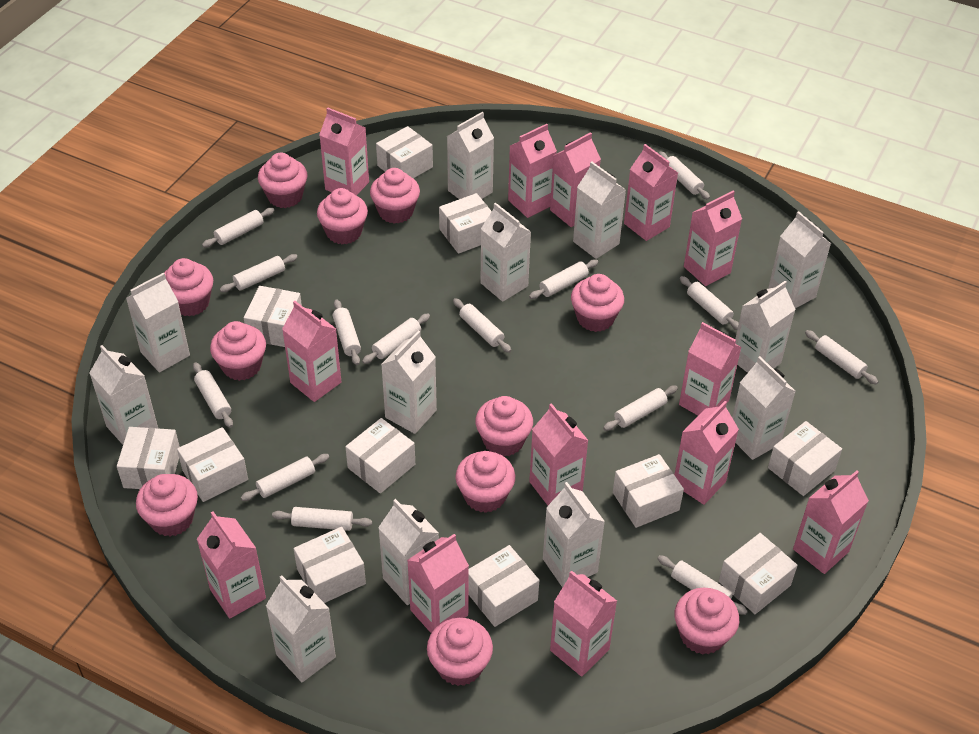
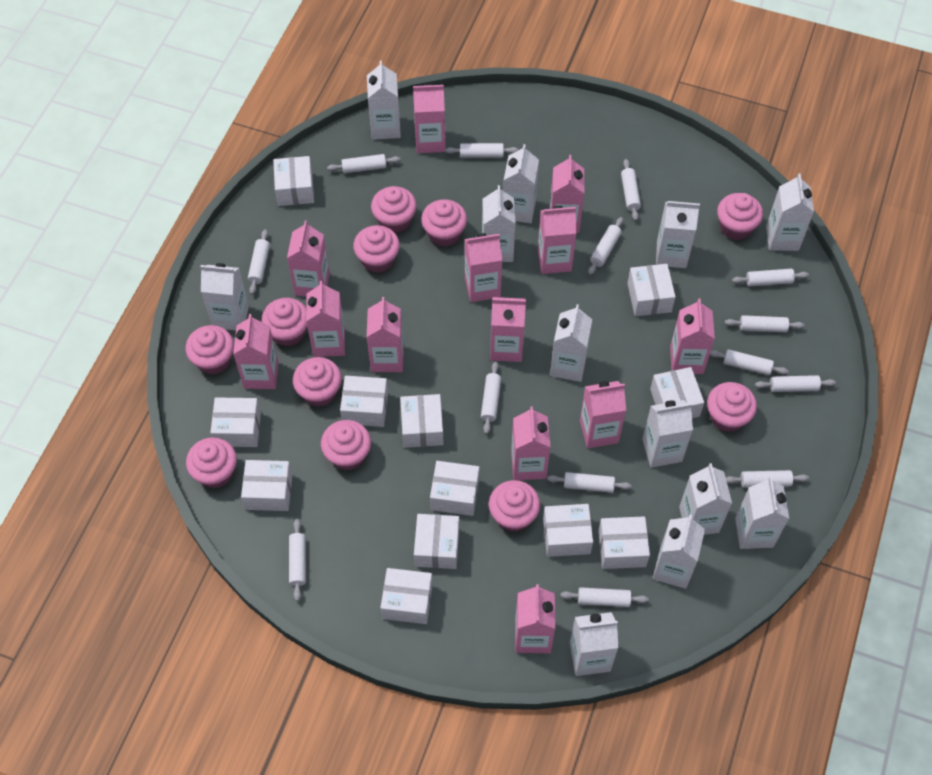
white box: 11 -> 12

